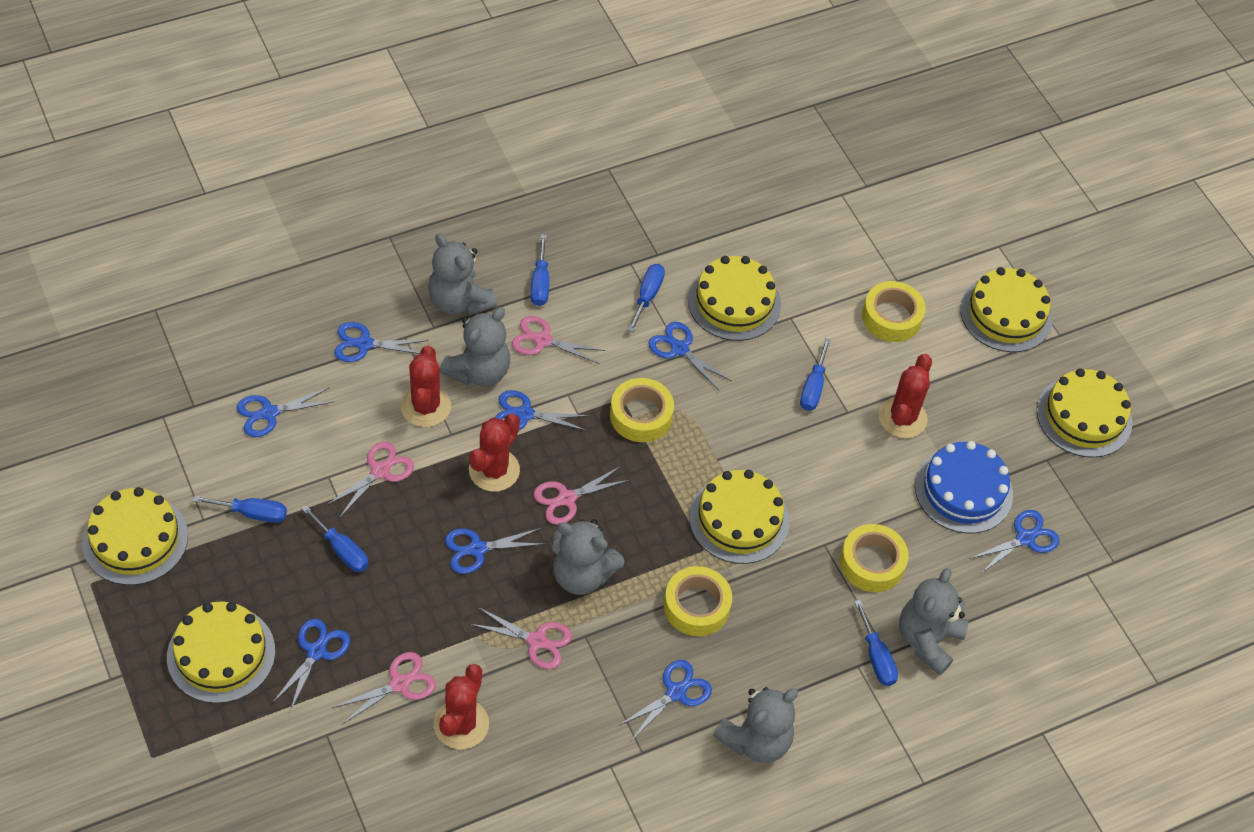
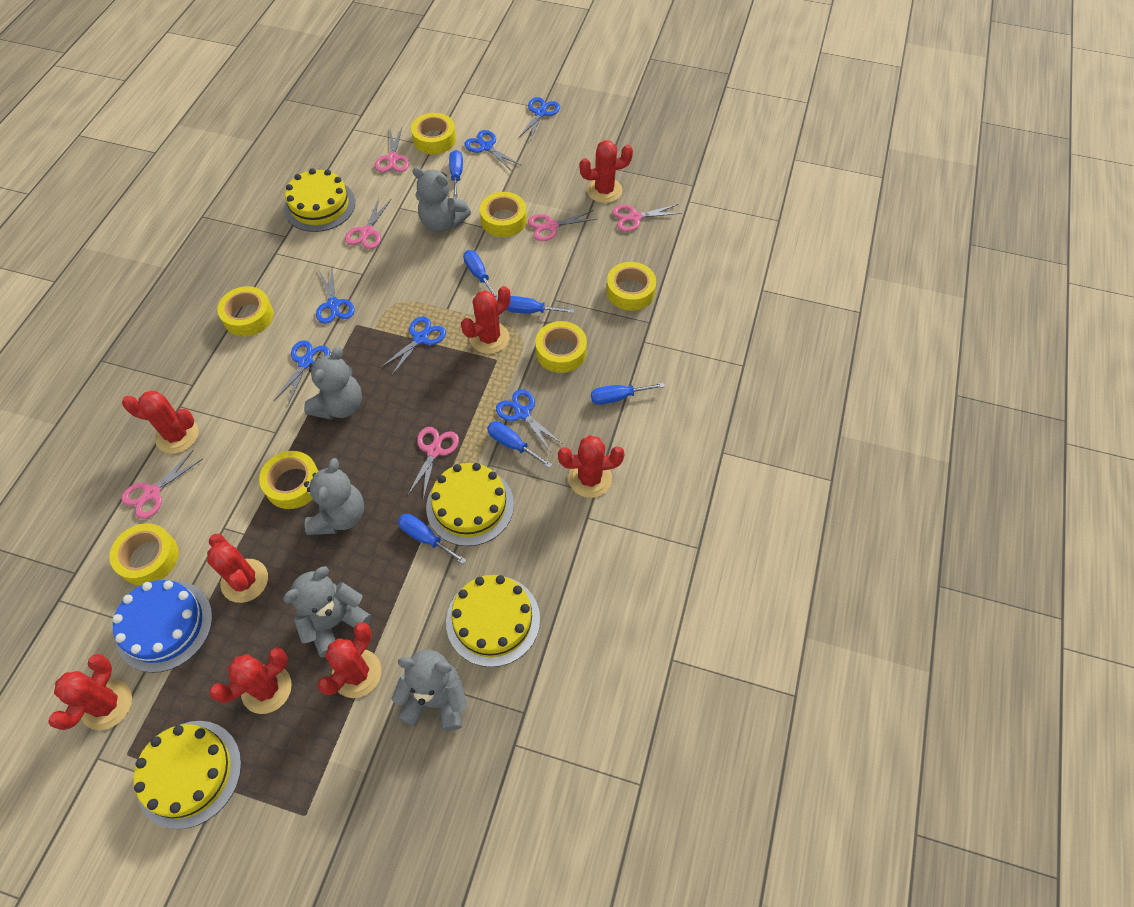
blue scissors: 8 -> 6
pink scissors: 5 -> 6
red cactus: 4 -> 8
yellow cake: 6 -> 4
yellow tape: 4 -> 7

